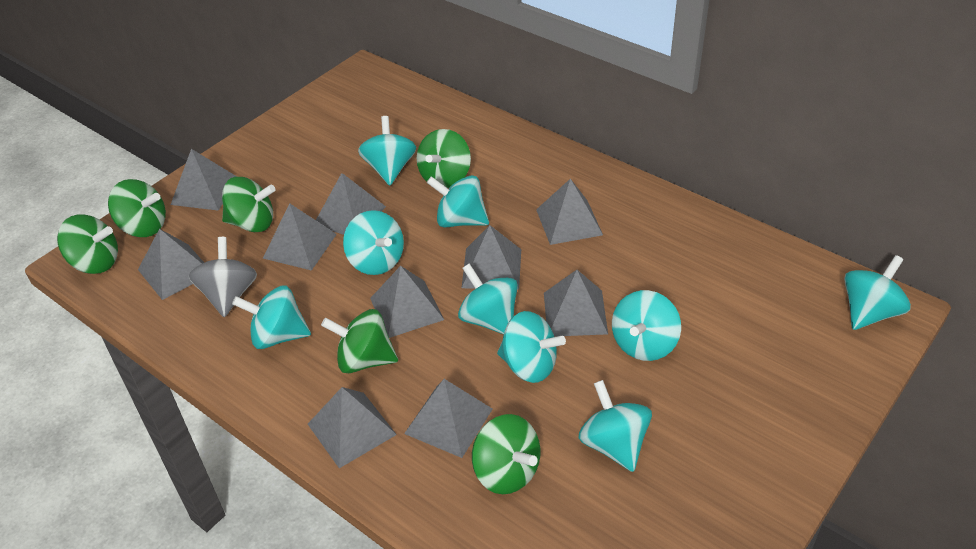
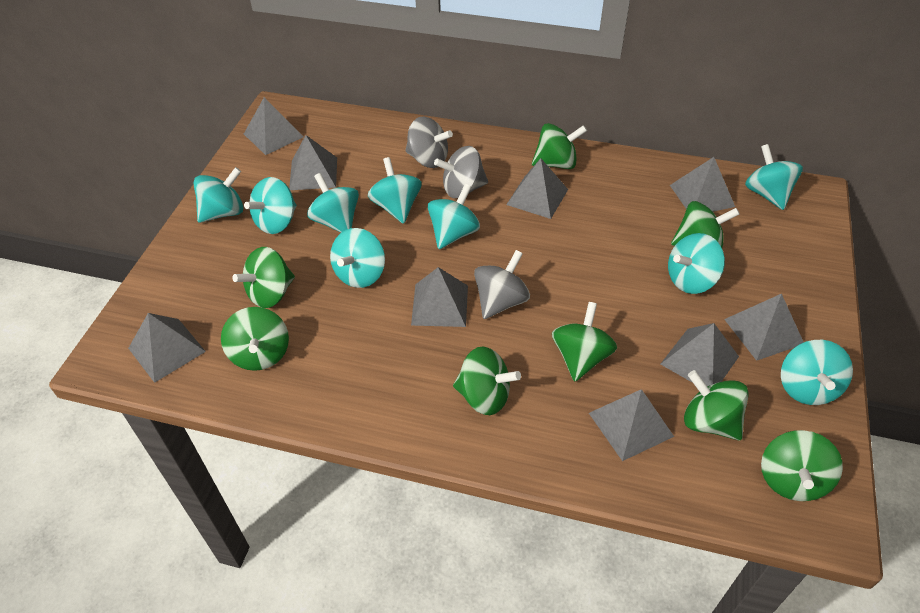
green spinning top: 6 -> 8
grey pyramid: 10 -> 9
grey spinning top: 1 -> 3

